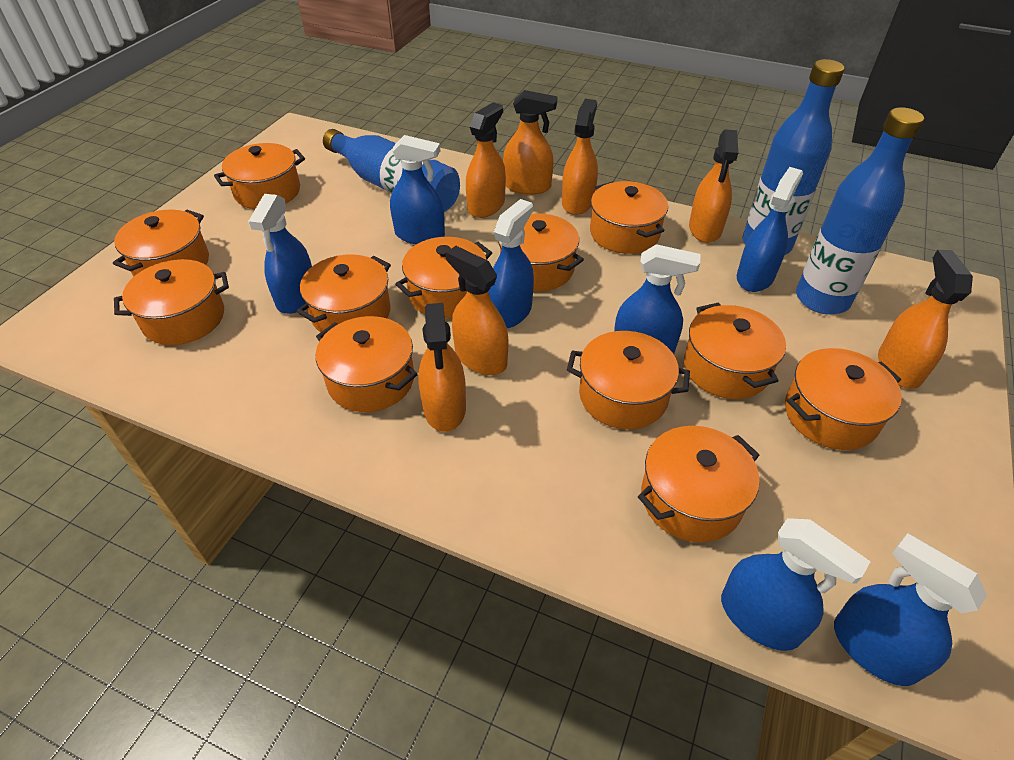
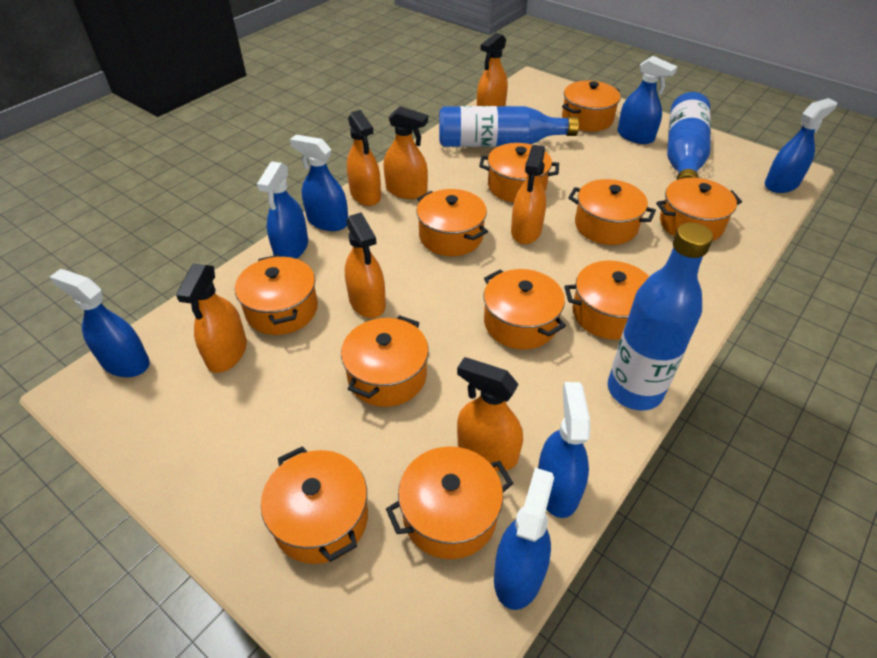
orange pot: 12 -> 11

